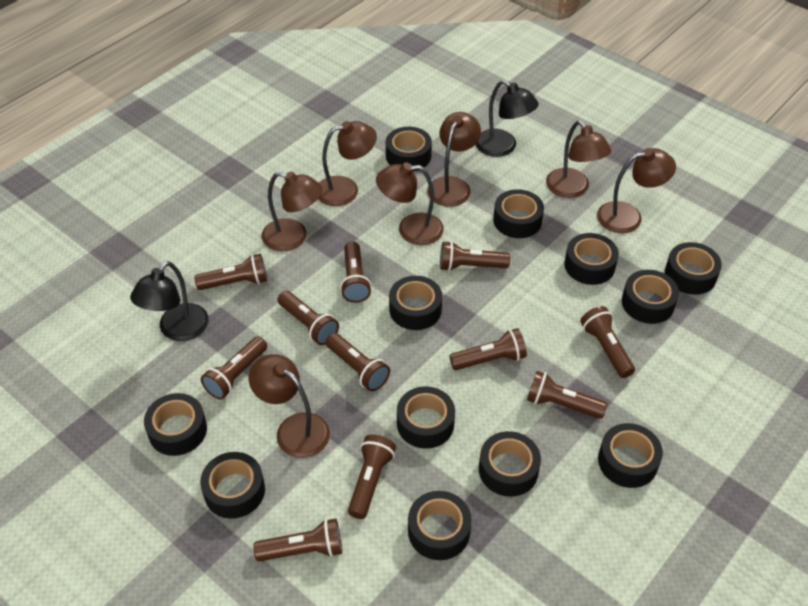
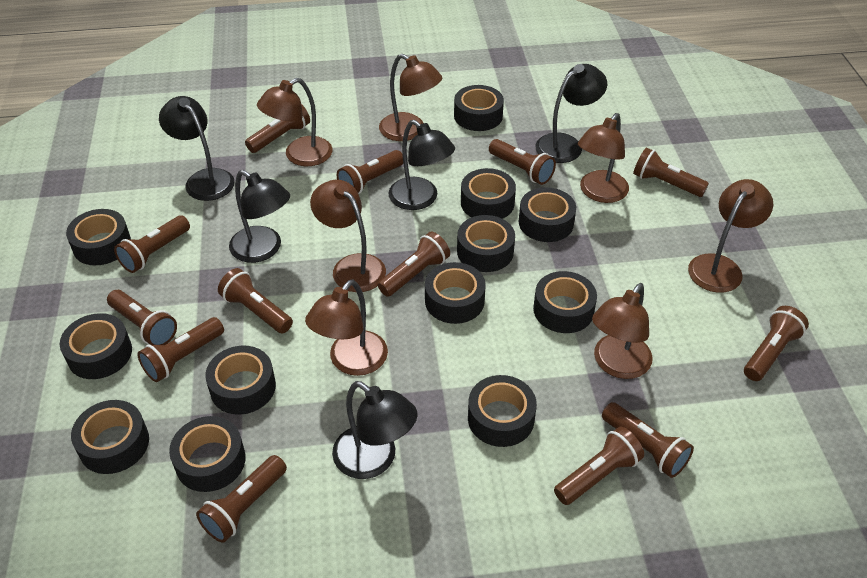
black lamp: 2 -> 5
brown flashlight: 11 -> 13

